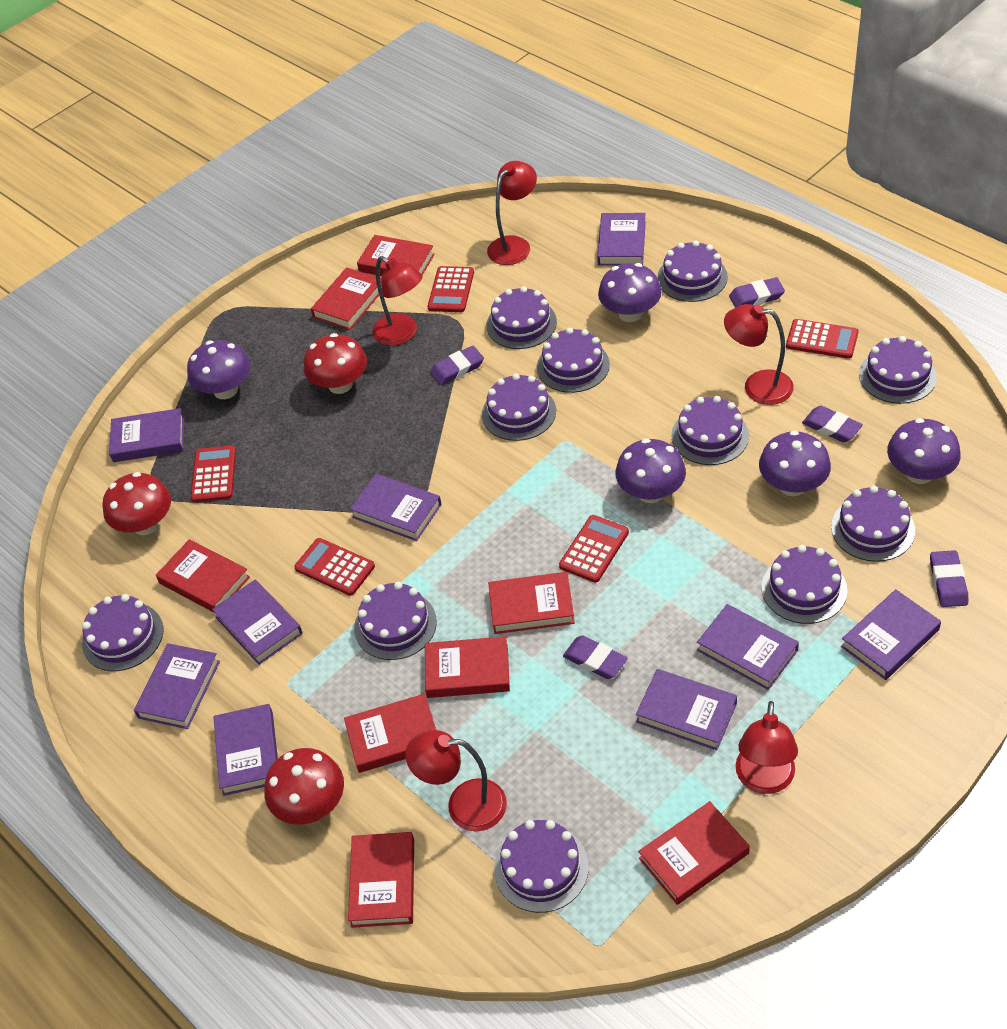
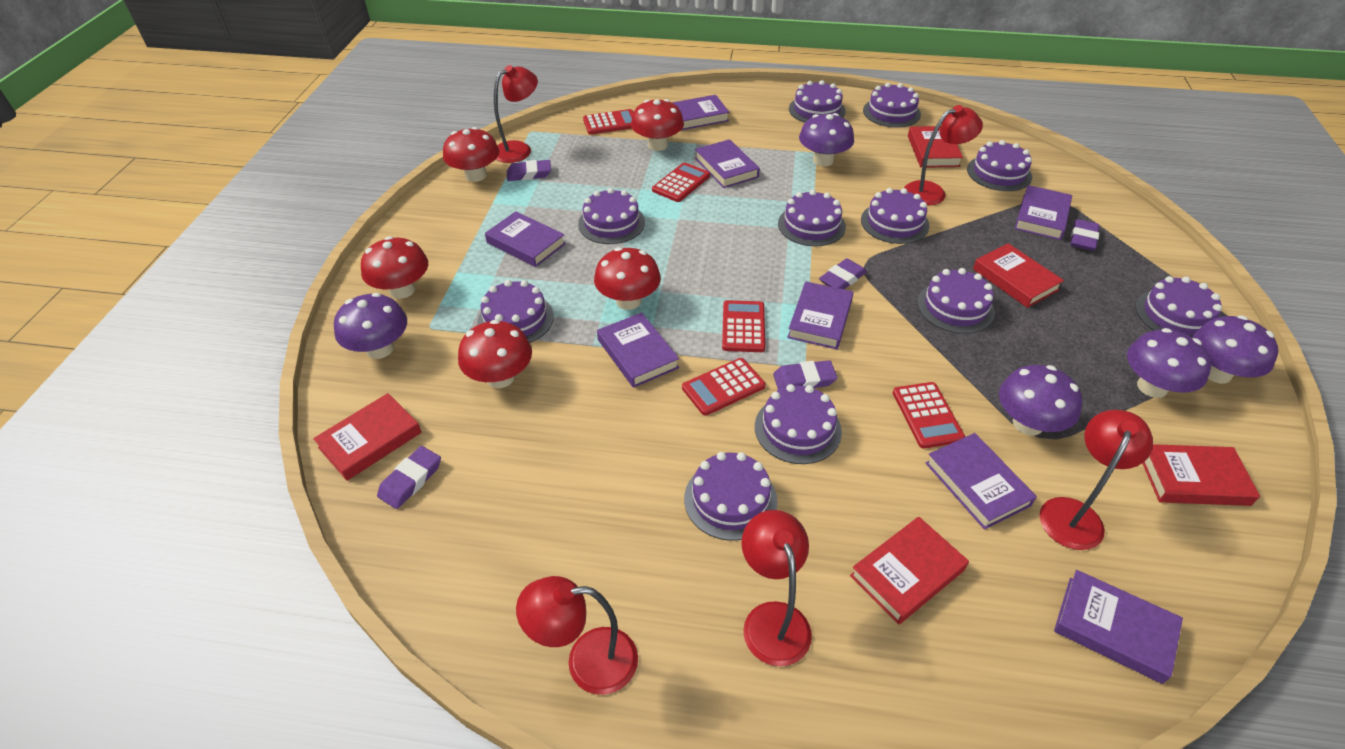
purple book: 9 -> 8
red book: 8 -> 5
red mushroom: 3 -> 5

